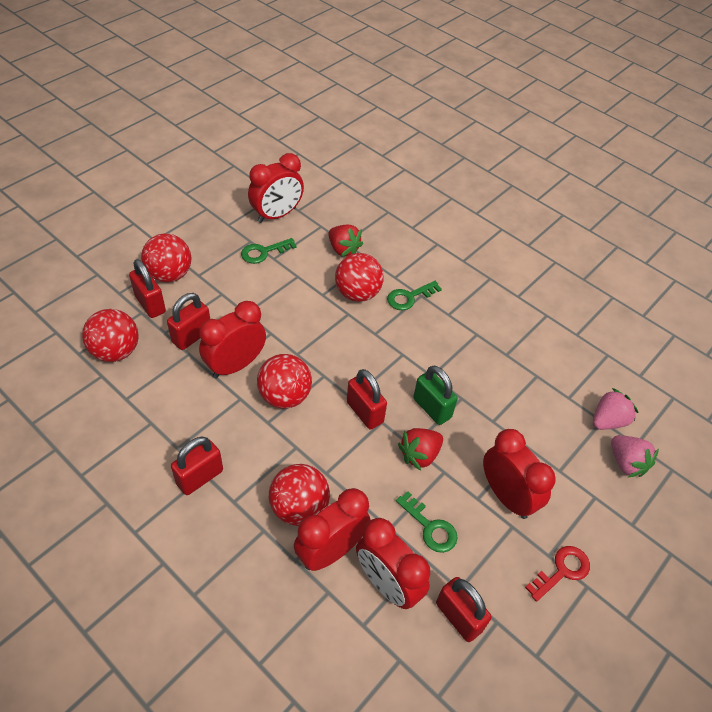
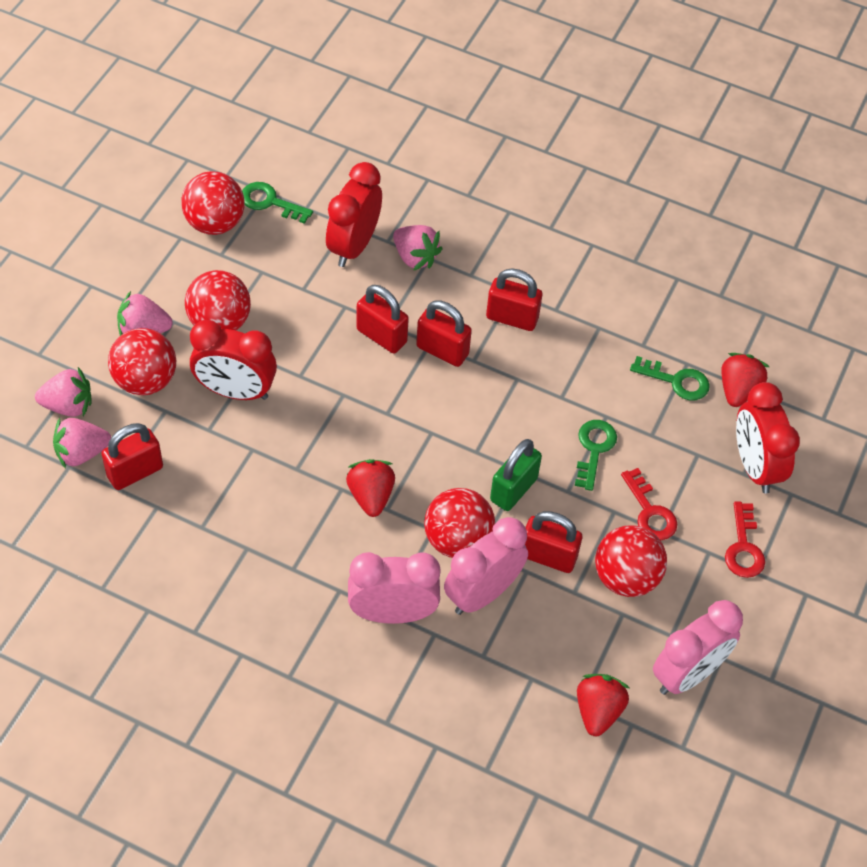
pink clock: 0 -> 3
pink strawberry: 2 -> 4
red clock: 5 -> 3
red key: 1 -> 2
red strawberry: 2 -> 3

